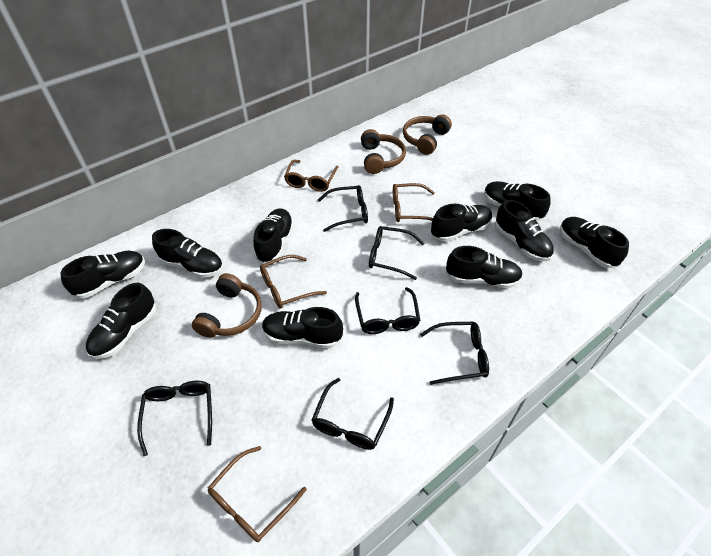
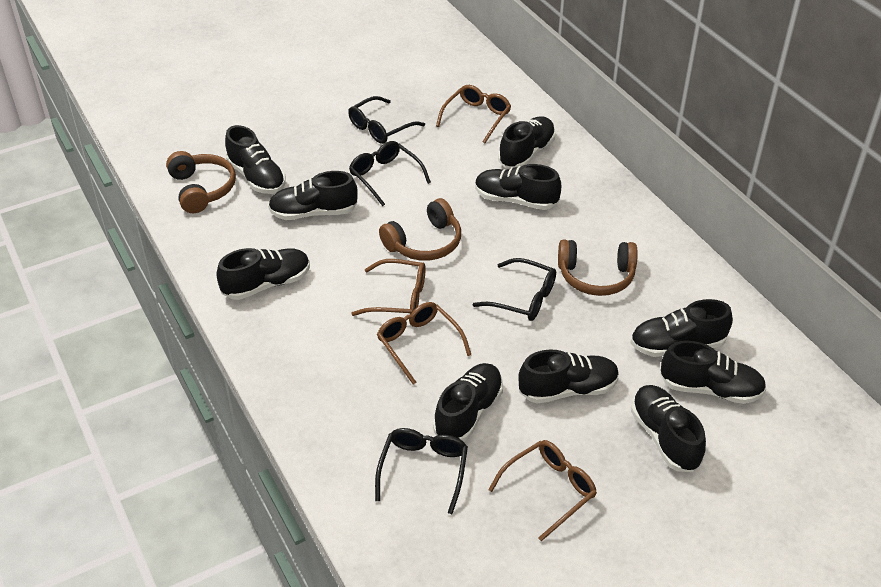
black glasses: 6 -> 4

